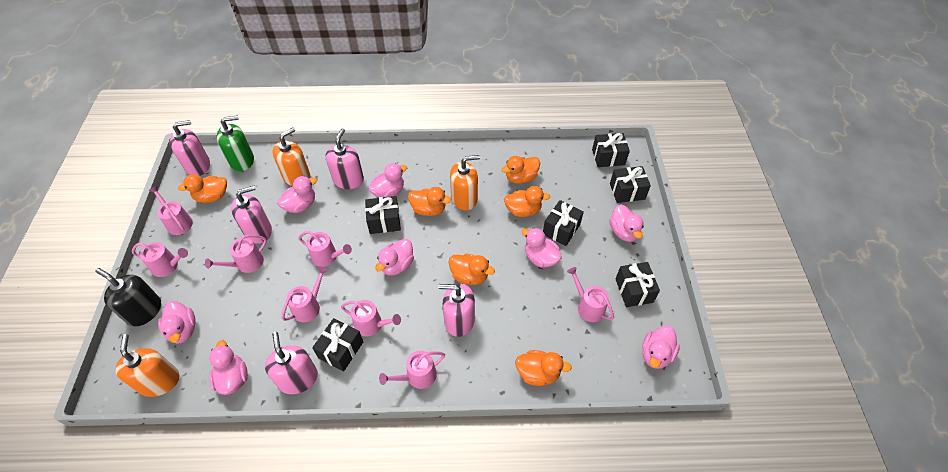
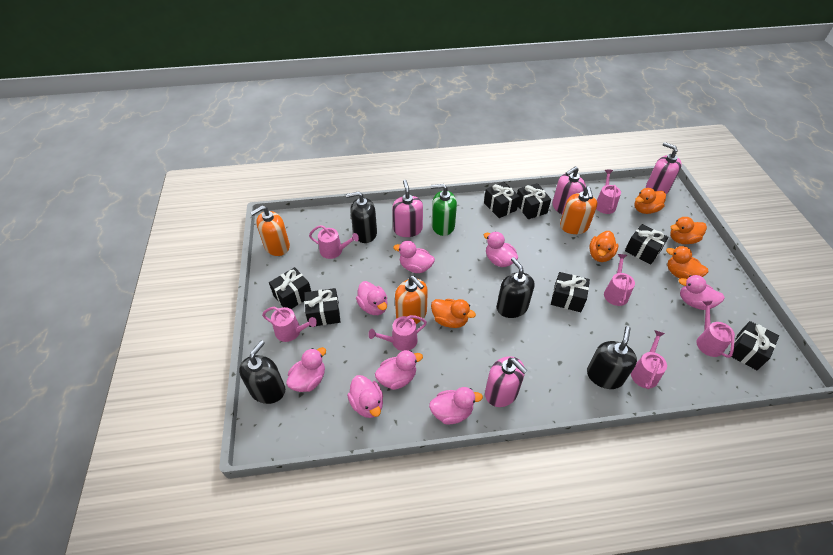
black gift: 6 -> 7
black soap dispenser: 1 -> 4
orange duck: 6 -> 5
pink soap dispenser: 5 -> 4
pink watering can: 8 -> 7

